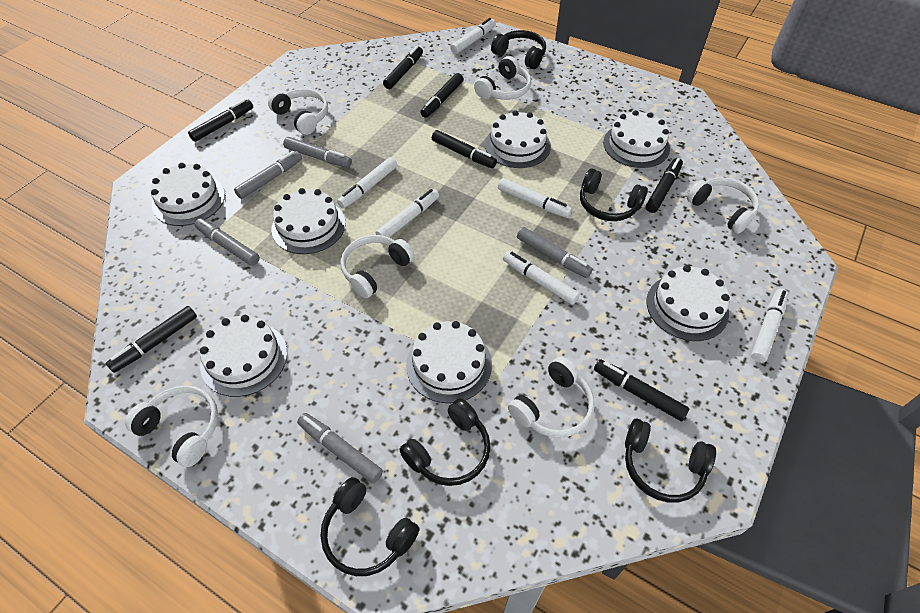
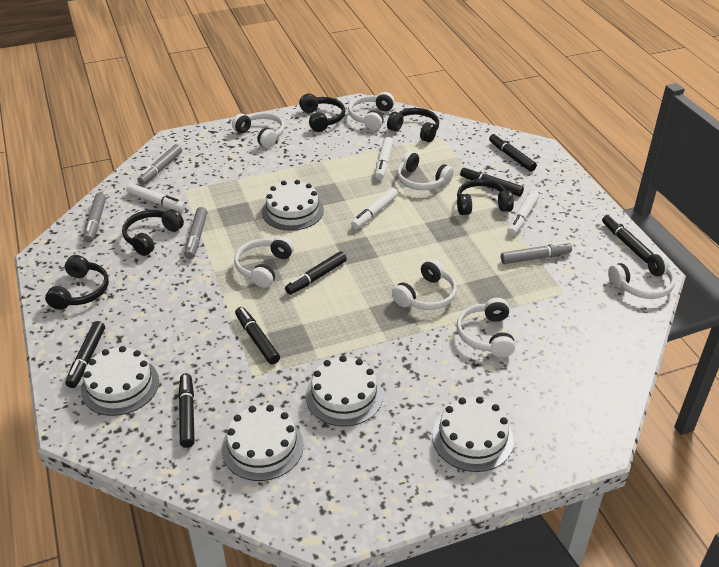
grey marker: 5 -> 4
white cake: 7 -> 5
white headphones: 6 -> 7
white marker: 6 -> 4

